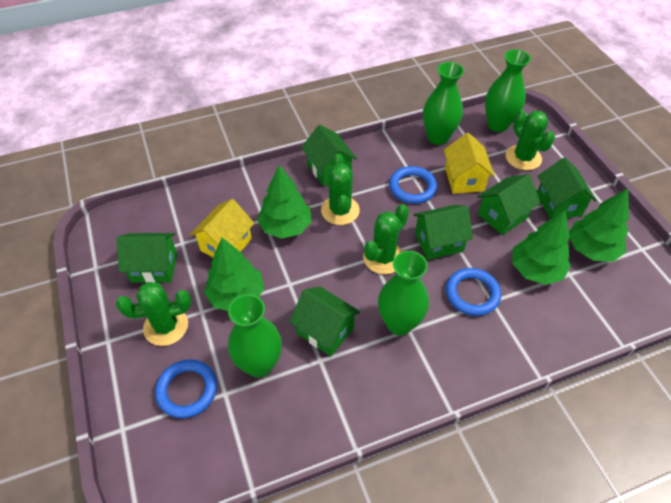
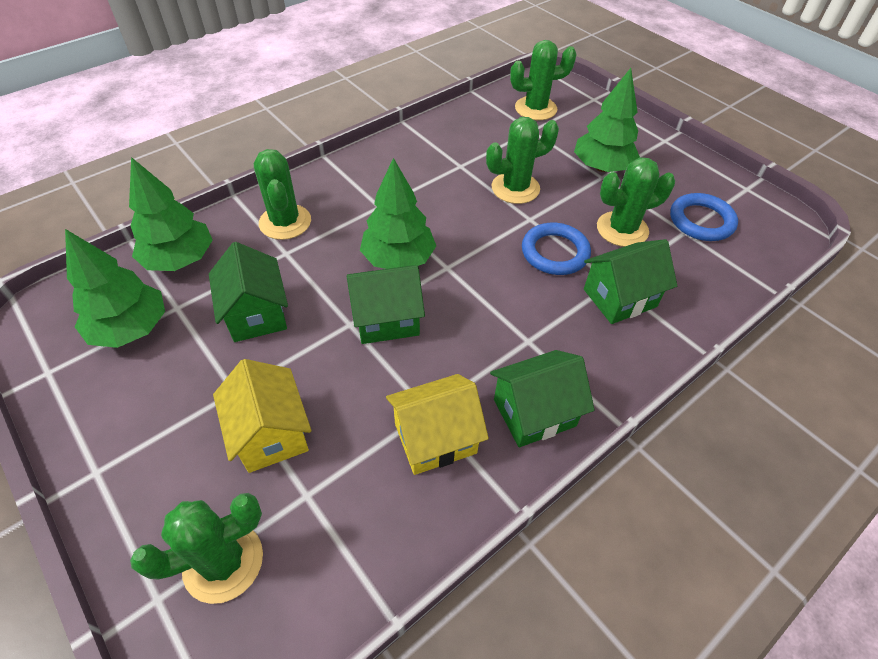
blue ring: 3 -> 2
green cactus: 4 -> 5
green house: 6 -> 4
green vase: 4 -> 0

